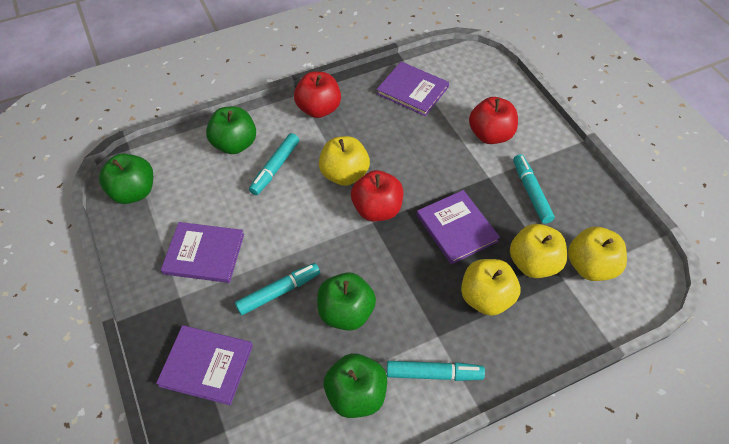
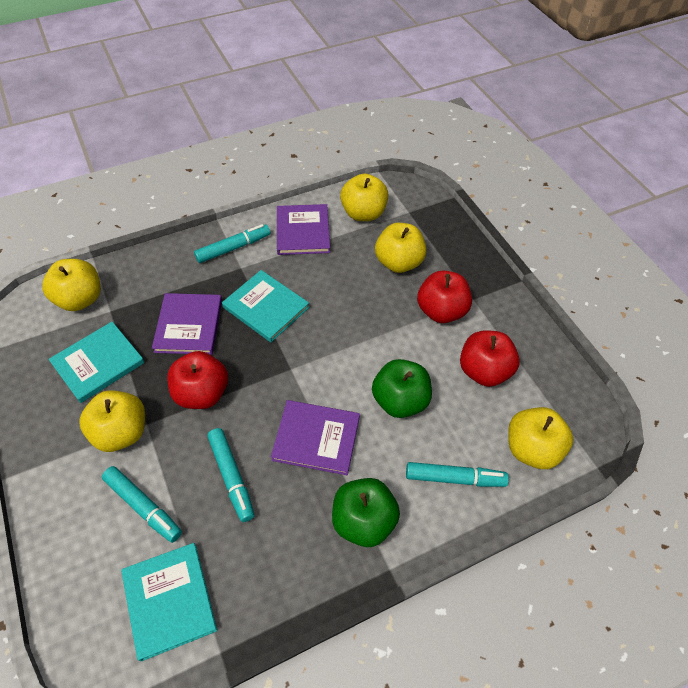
green apple: 4 -> 2
purple book: 4 -> 3
turquoise book: 0 -> 3
yellow apple: 4 -> 5

